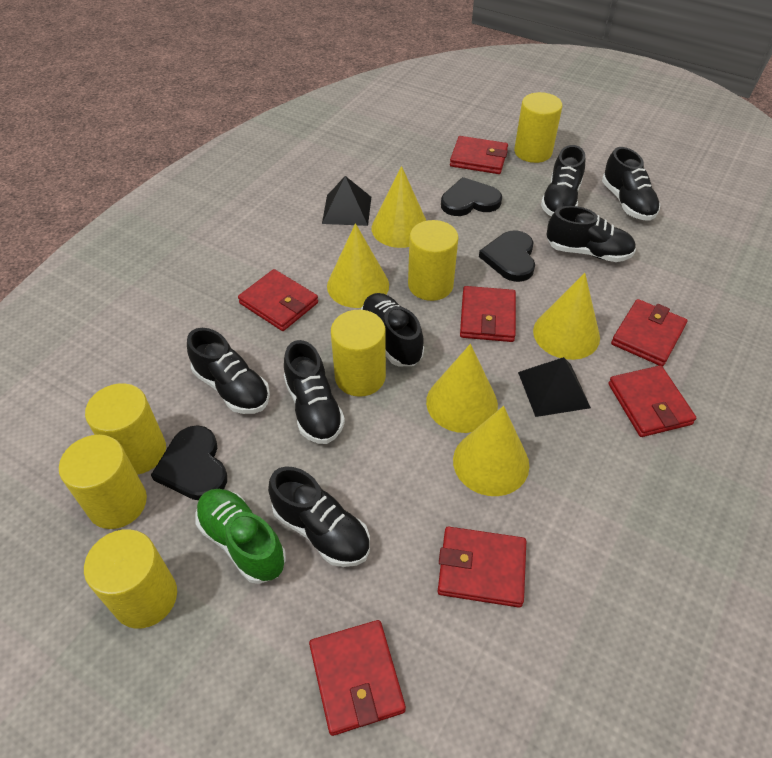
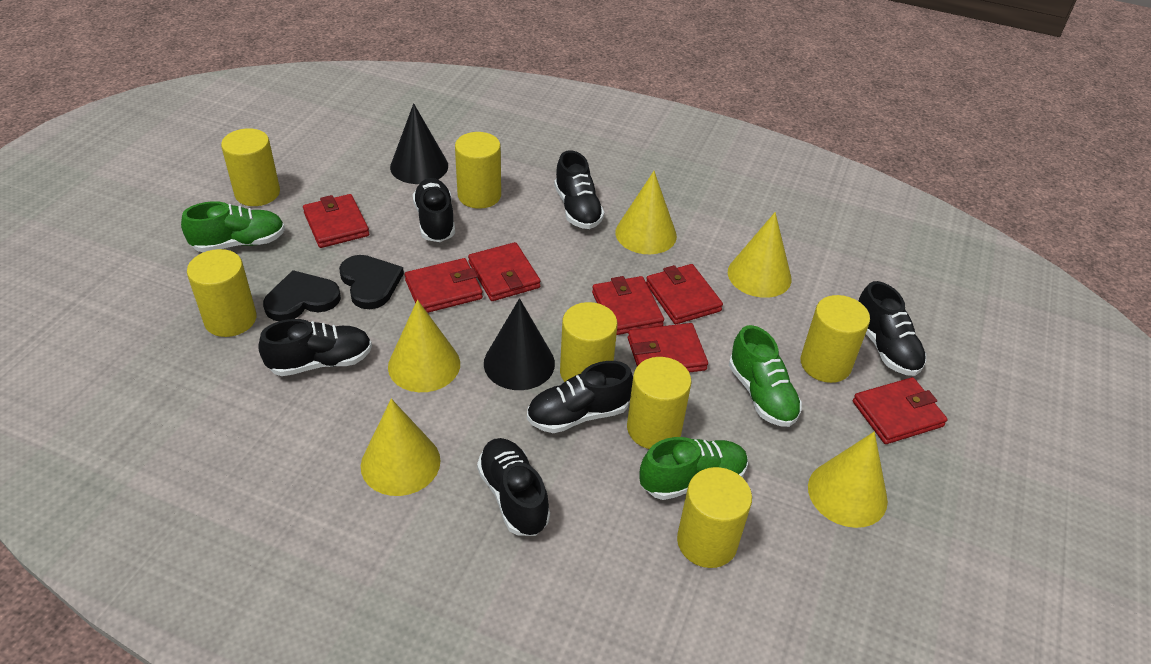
black cone: 0 -> 2
black heart: 3 -> 2
black pyramid: 2 -> 0
black shoe: 7 -> 6
green shoe: 1 -> 3
yellow cylinder: 6 -> 7

